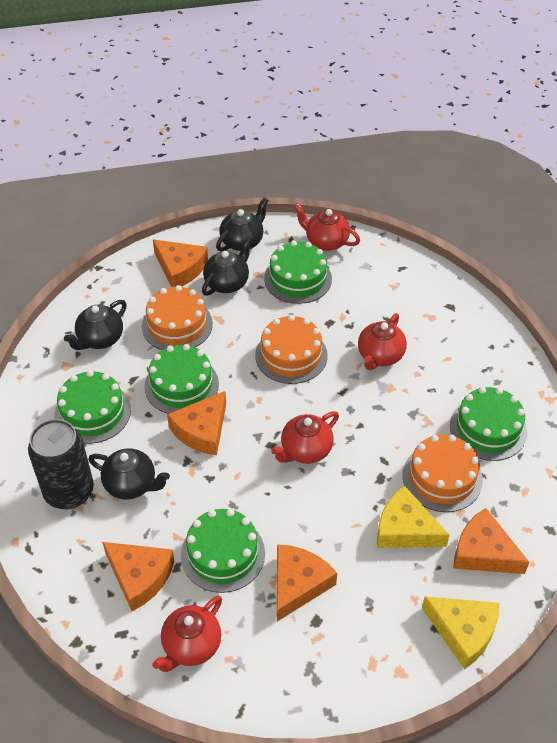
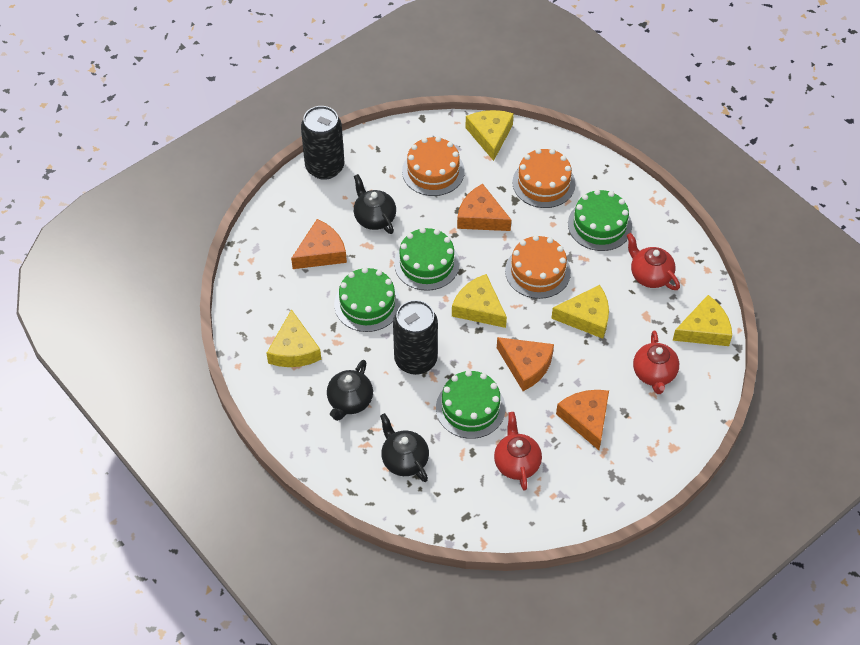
black can: 1 -> 2
black teapot: 4 -> 3
green cake: 5 -> 4
orange cheese: 5 -> 4
red teapot: 4 -> 3
yellow cheese: 2 -> 5

